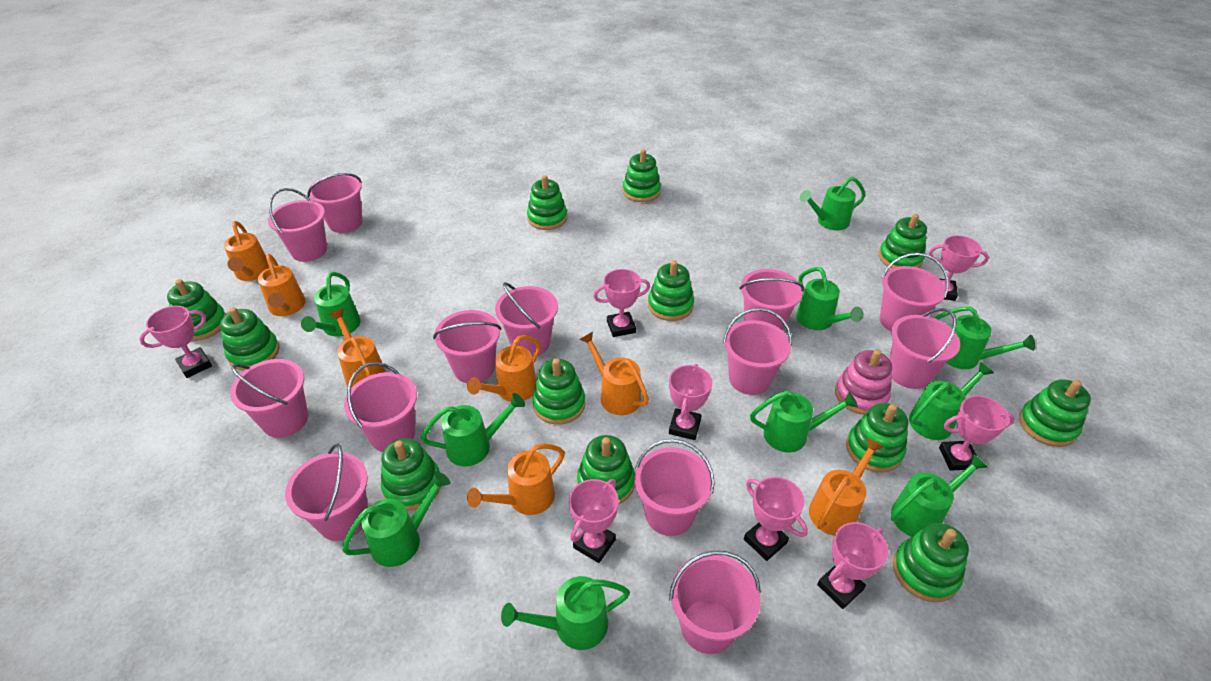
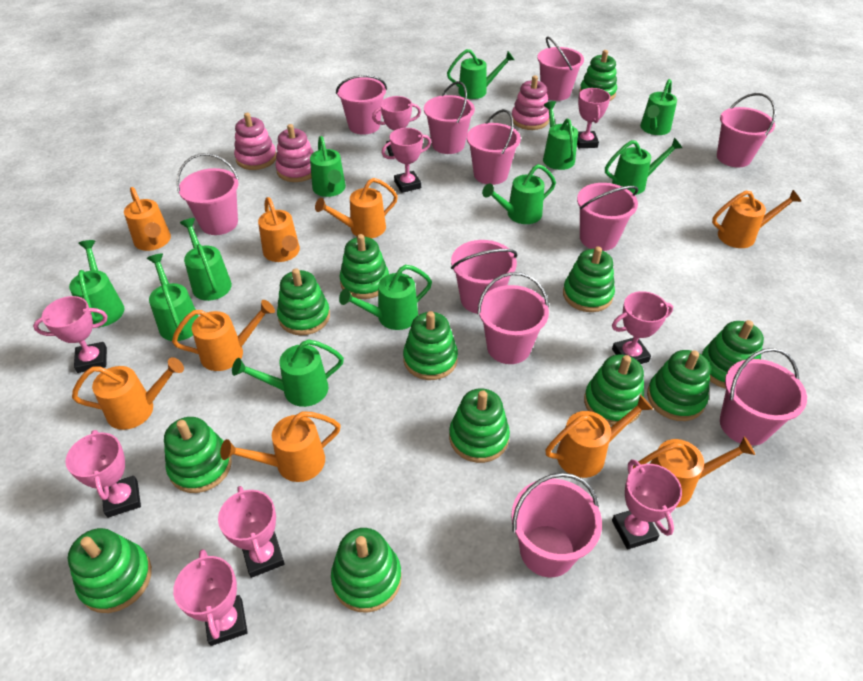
green watering can: 10 -> 11
orange watering can: 7 -> 9
pink bucket: 13 -> 11
pink stacking toy: 1 -> 3
pink trophy: 8 -> 9

